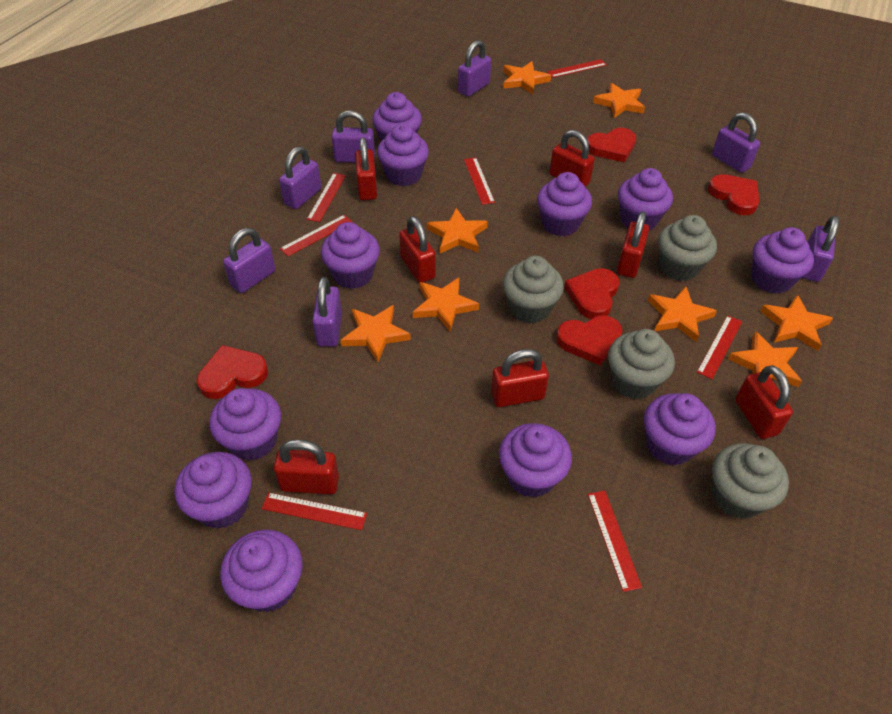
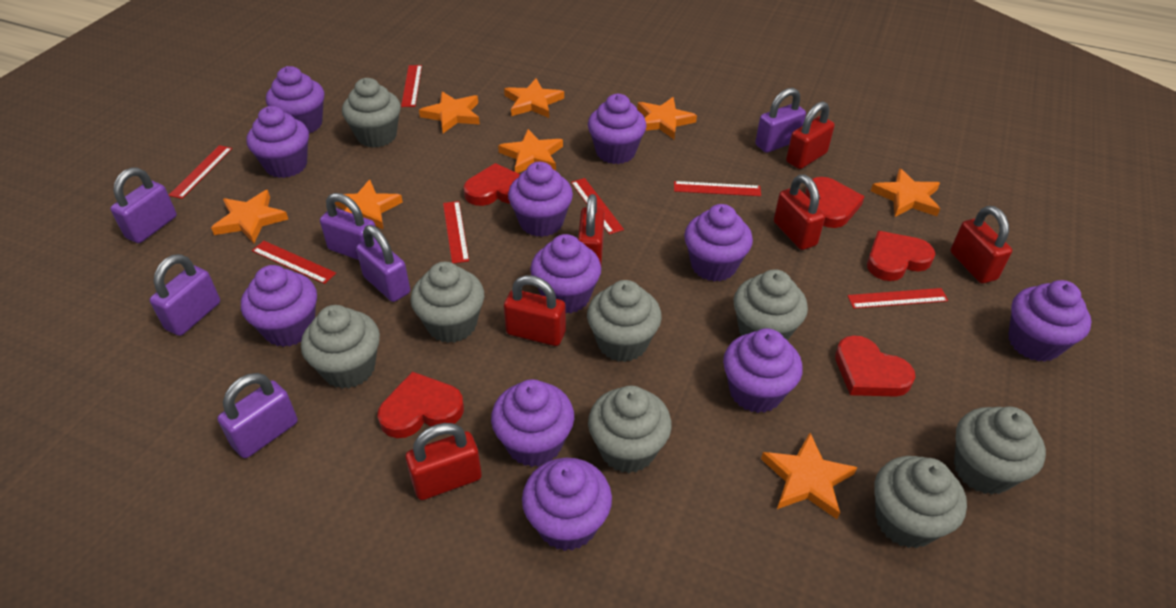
grey cupcake: 4 -> 8
purple padlock: 7 -> 6
red padlock: 7 -> 6

